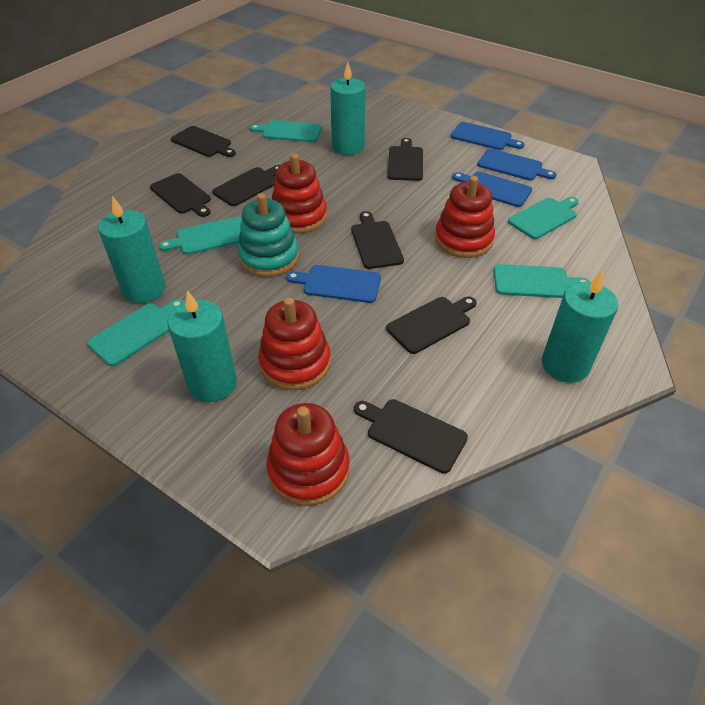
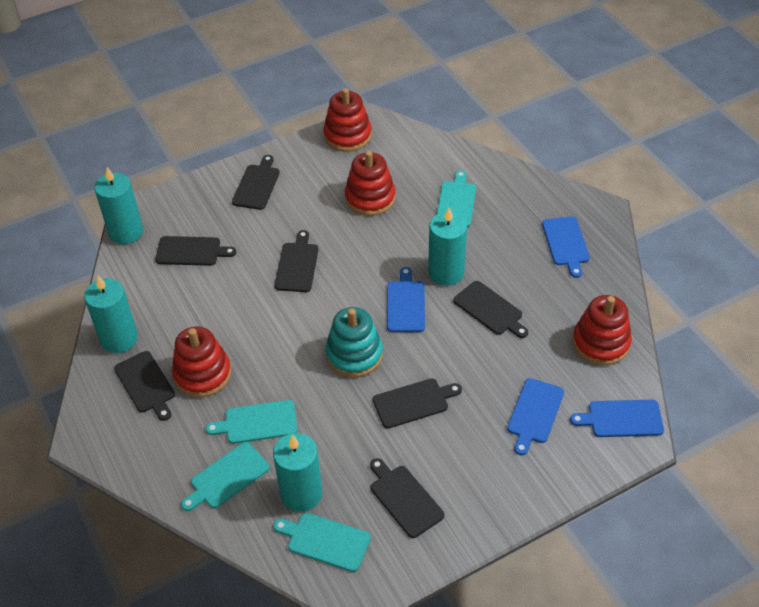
turquoise cutting board: 5 -> 4

